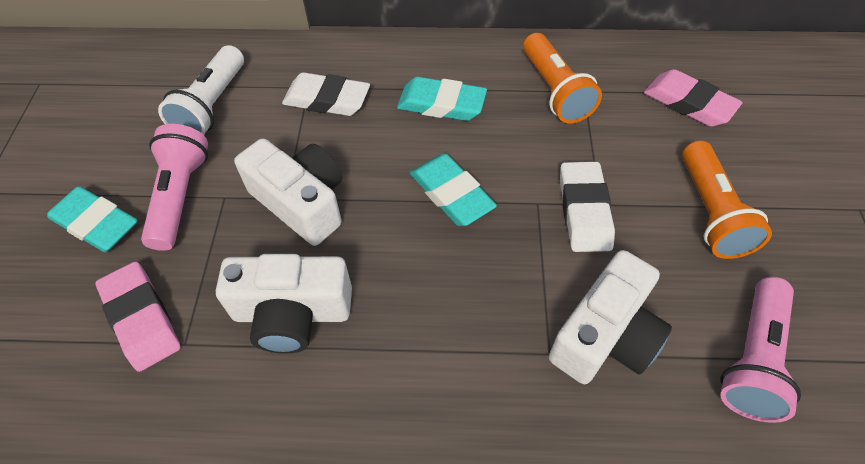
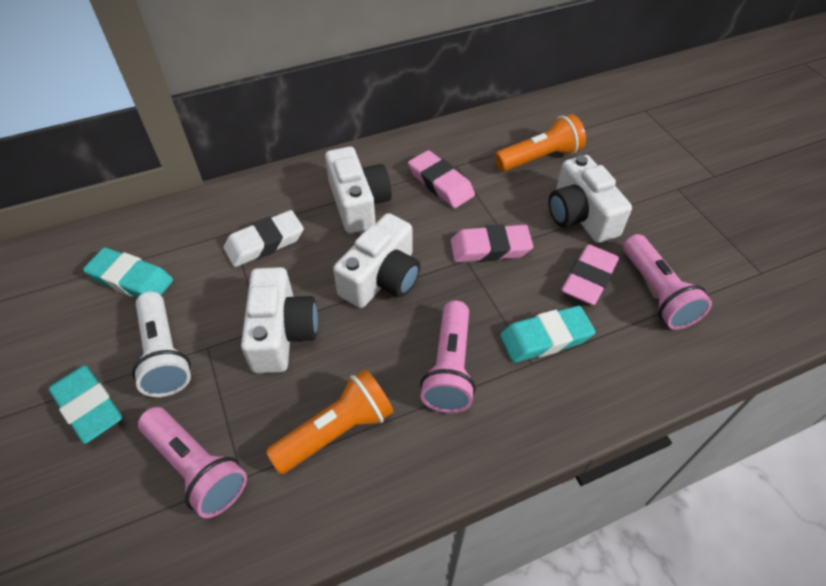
pink eraser: 2 -> 3
pink flashlight: 2 -> 3
white camera: 3 -> 4
white eraser: 2 -> 1

